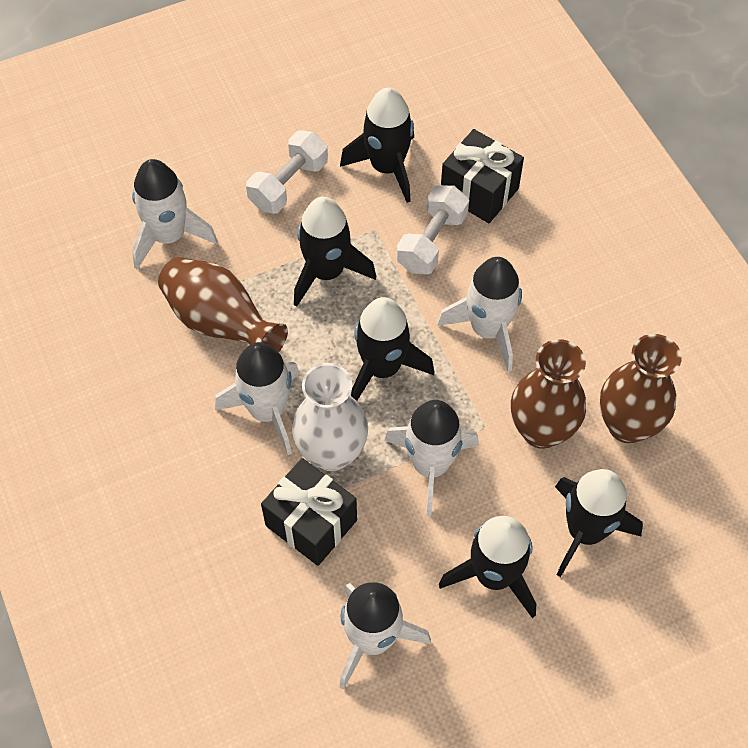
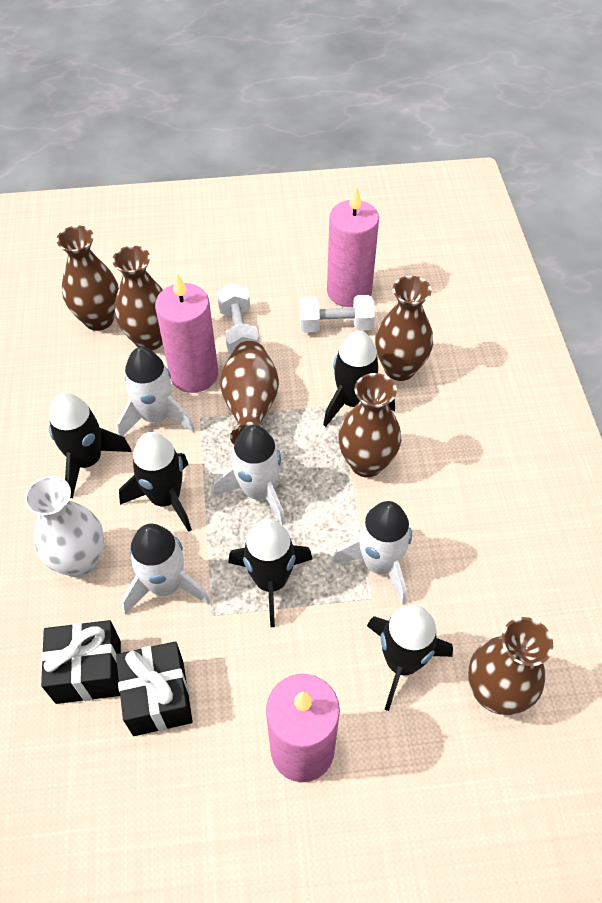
brown vase: 3 -> 6
pink candle: 0 -> 3
white rocket: 5 -> 4

